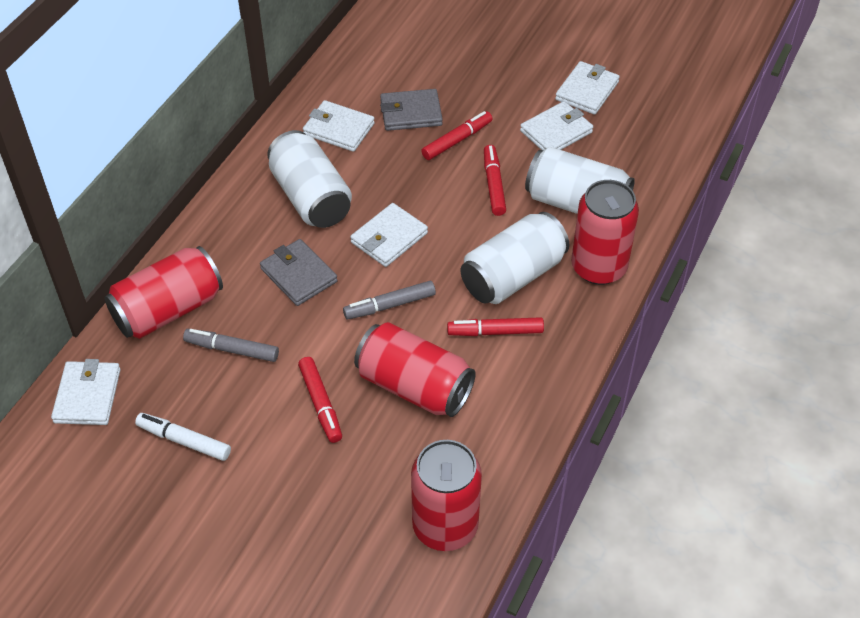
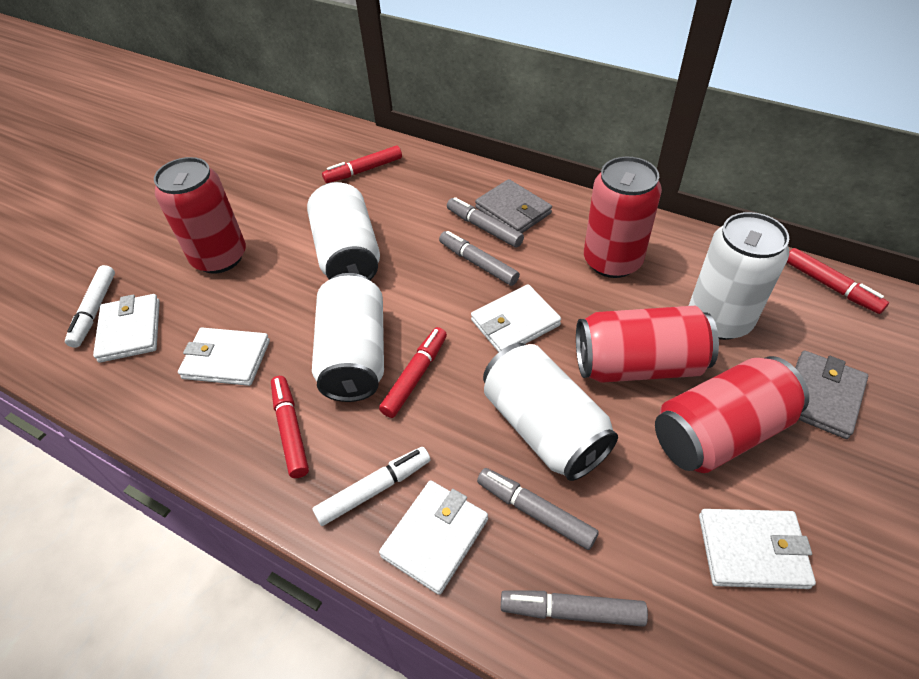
grey marker: 2 -> 4
white can: 3 -> 4
white marker: 1 -> 2

